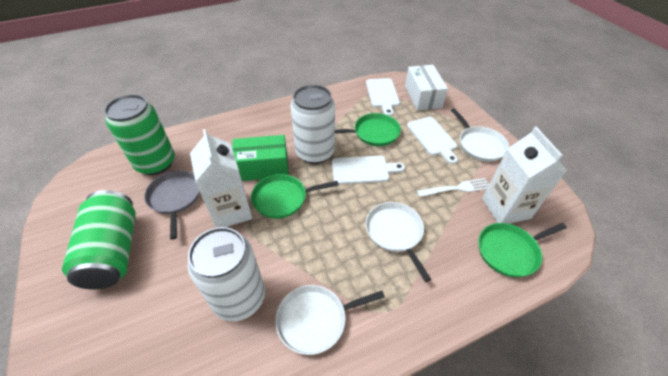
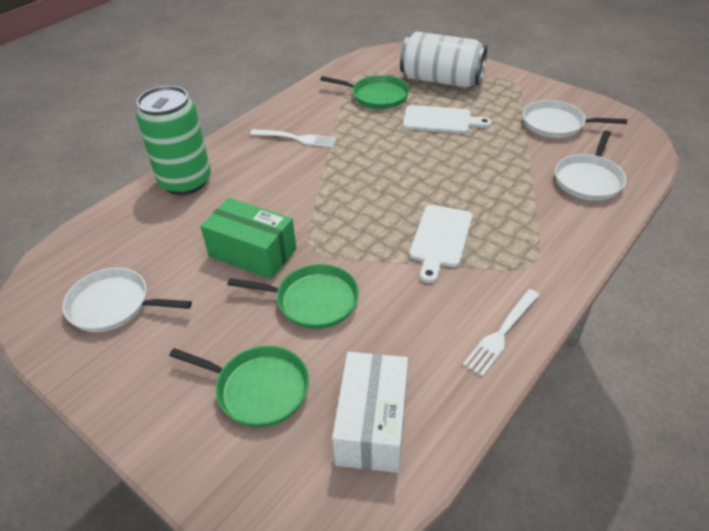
green can: 2 -> 1
grey pan: 1 -> 0
white can: 2 -> 1
white carton: 2 -> 0
white cutting board: 3 -> 2
white fork: 1 -> 2

